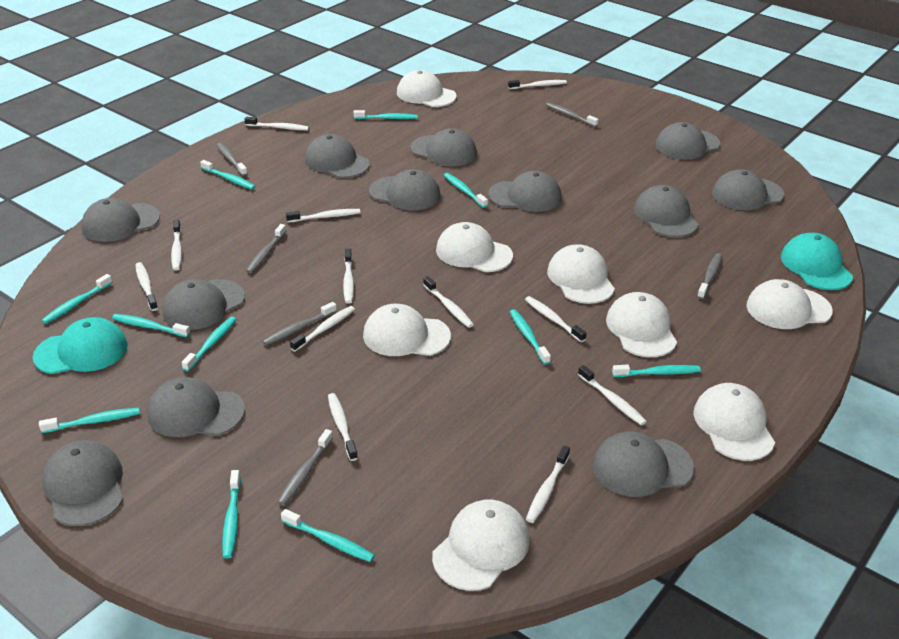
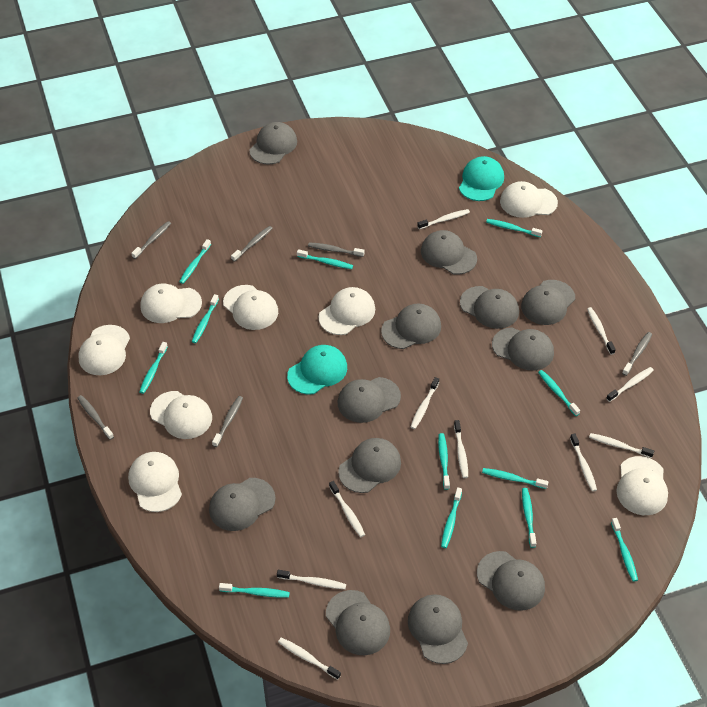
turquoise toothbrush: 11 -> 12
white toothbrush: 12 -> 10

